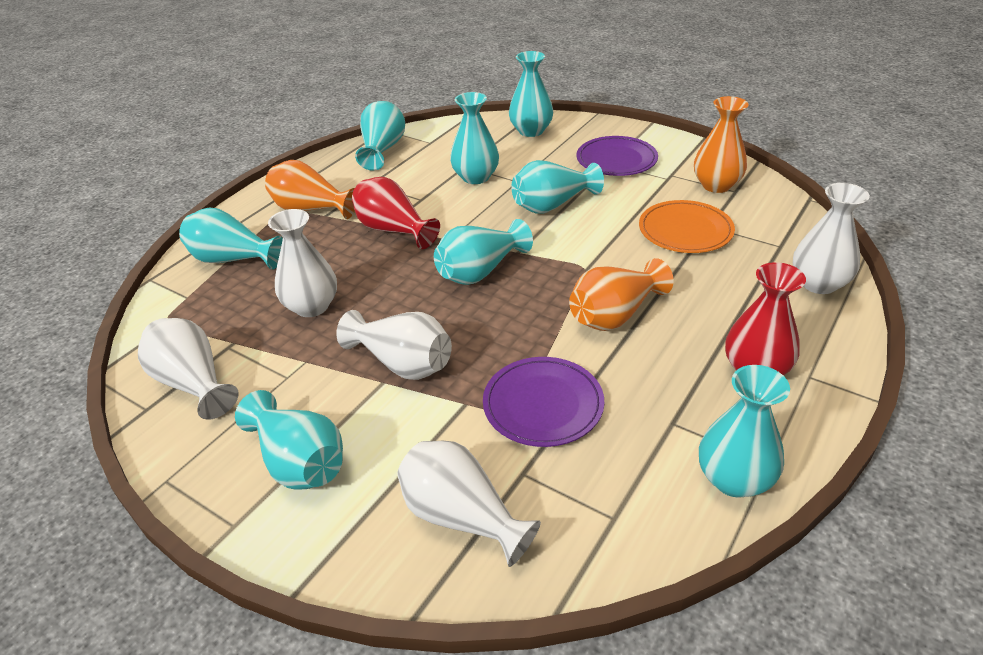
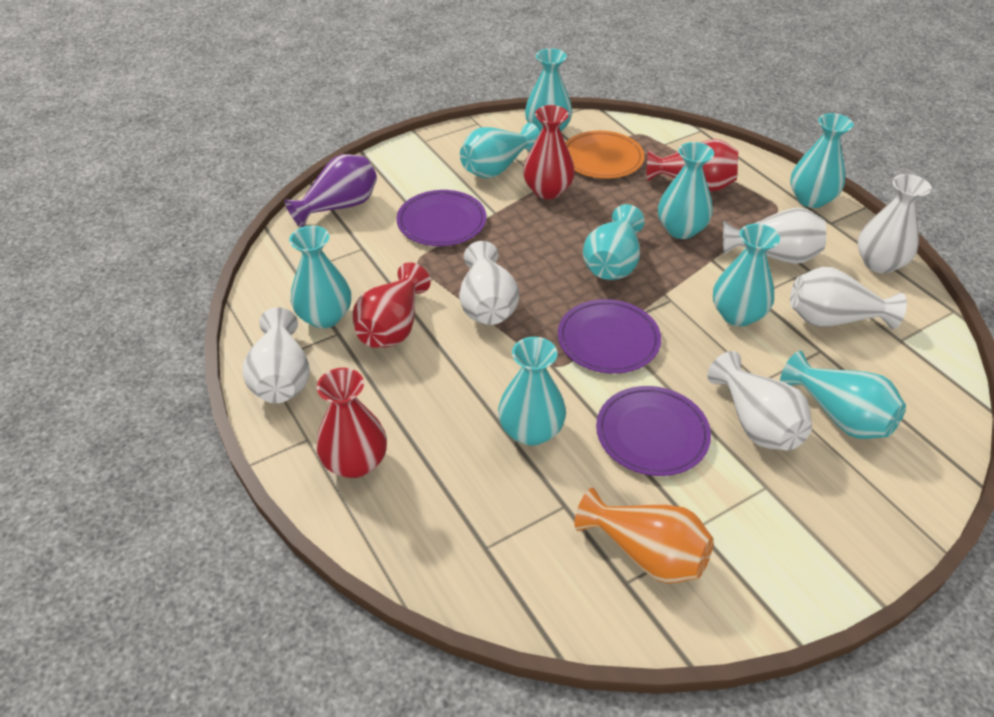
orange vase: 3 -> 1
purple plate: 2 -> 3
purple vase: 0 -> 1
red vase: 2 -> 4
turquoise vase: 8 -> 9
white vase: 5 -> 6

